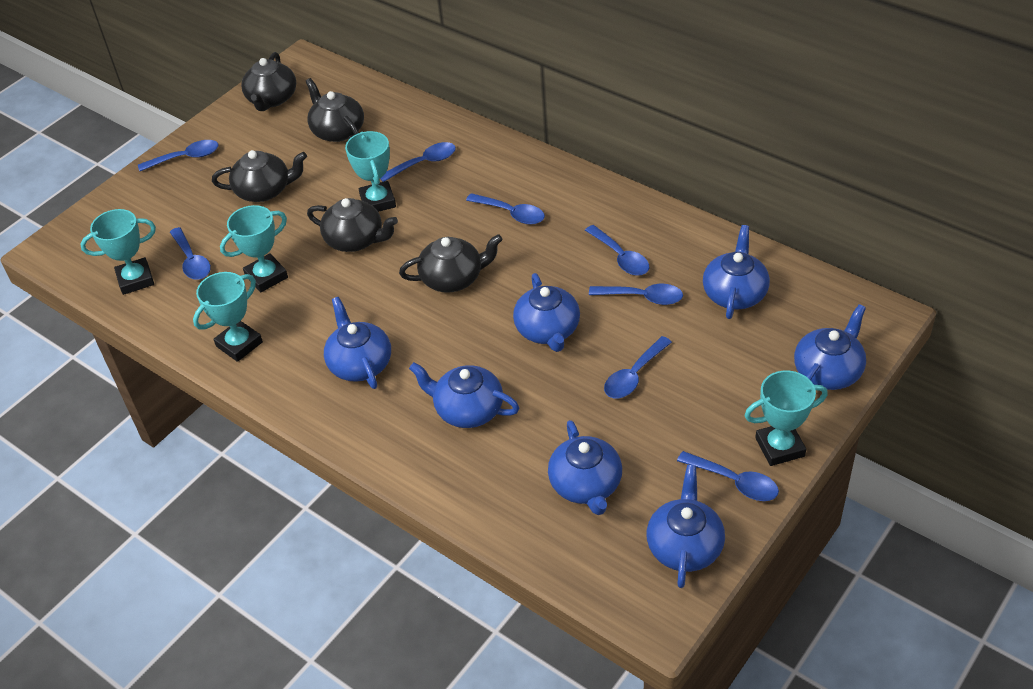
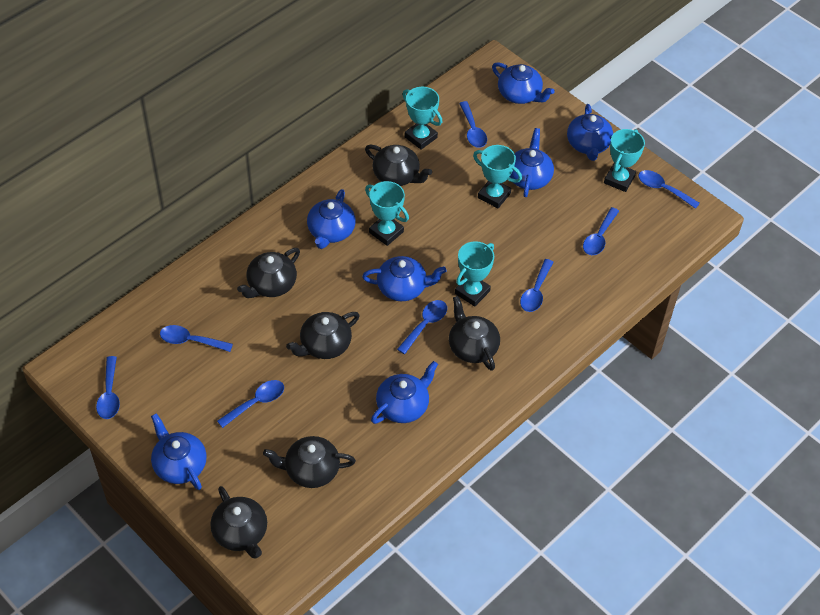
black teapot: 5 -> 6

